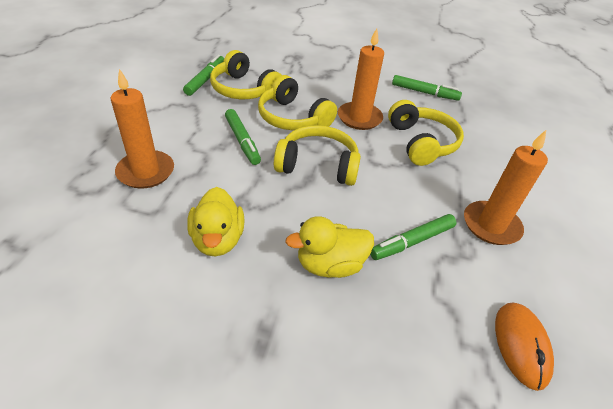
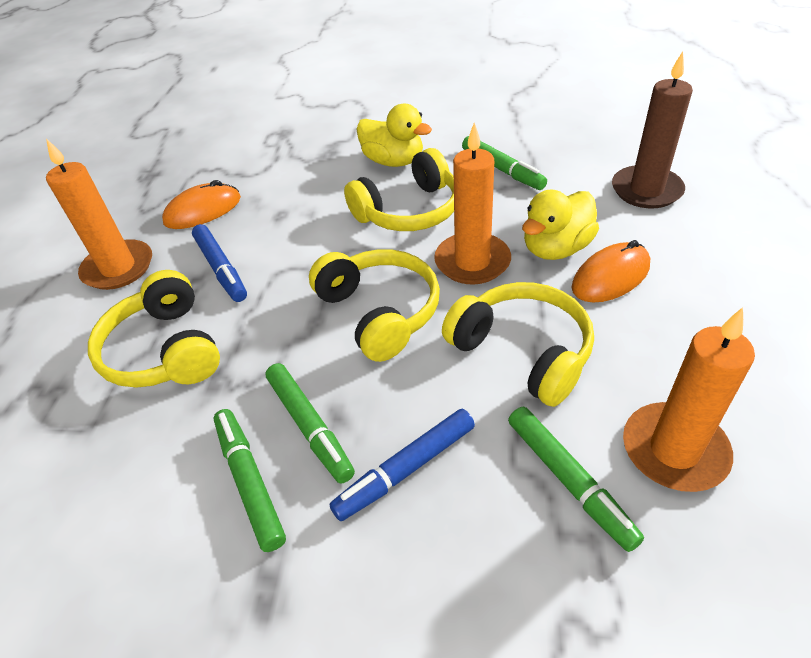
blue marker: 0 -> 2
brown candle: 0 -> 1
orange mouse: 1 -> 2

